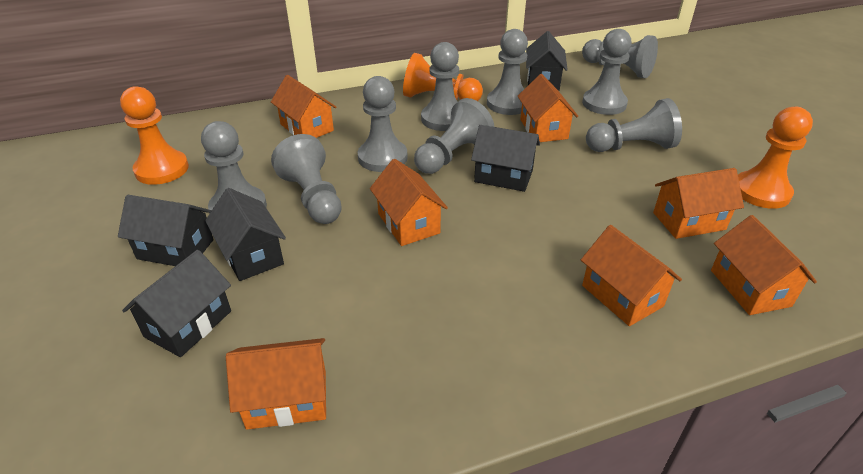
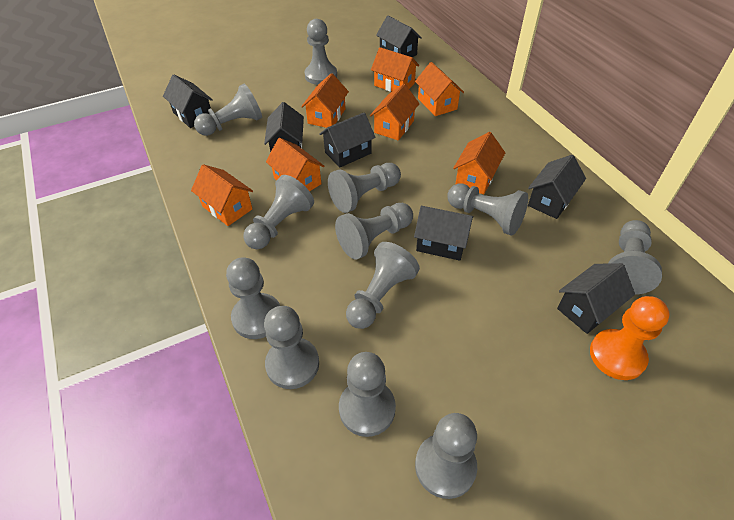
black house: 5 -> 7
grey pawn: 9 -> 12
orange pawn: 3 -> 1

